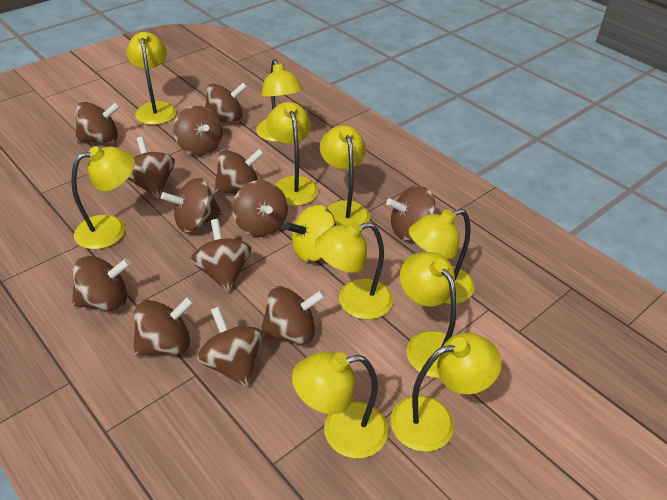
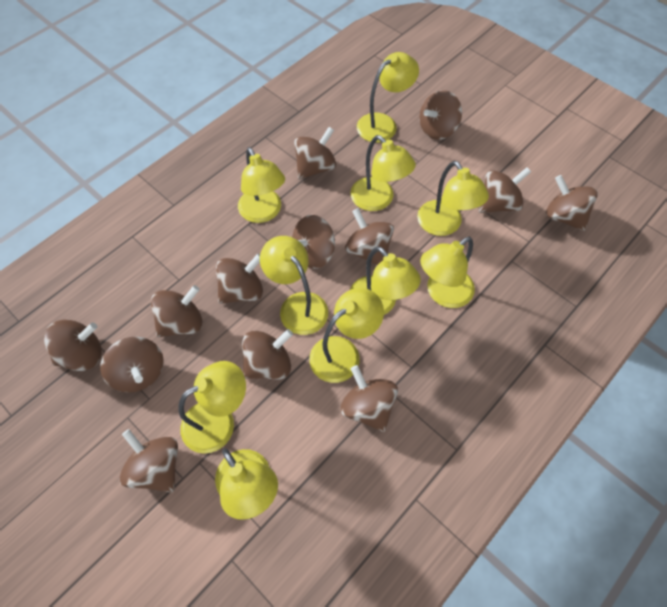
yellow spinning top: 1 -> 0

